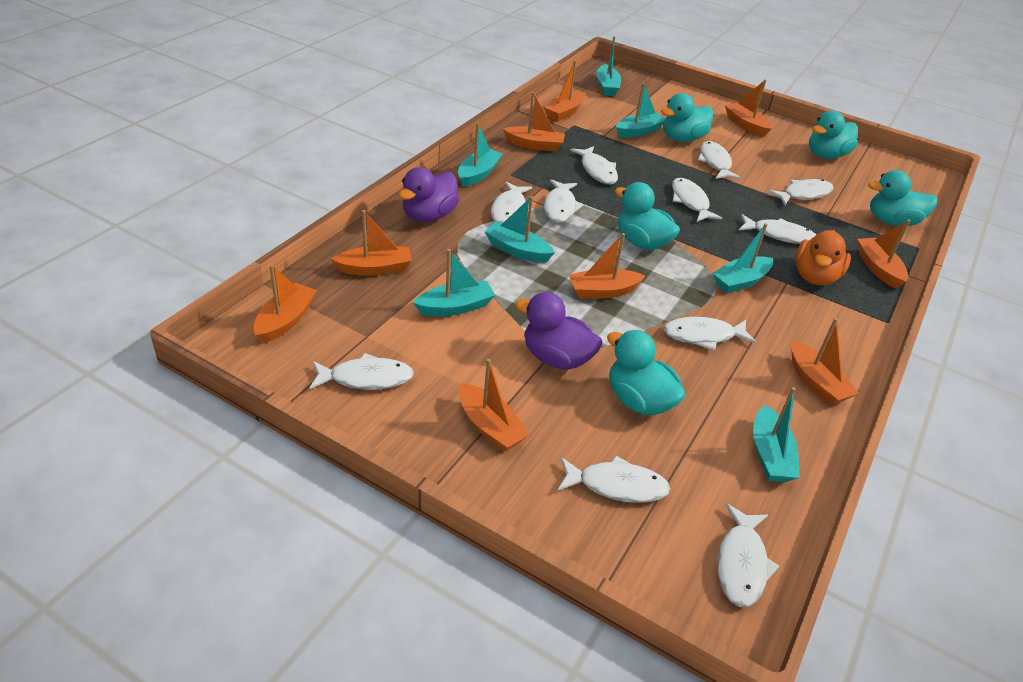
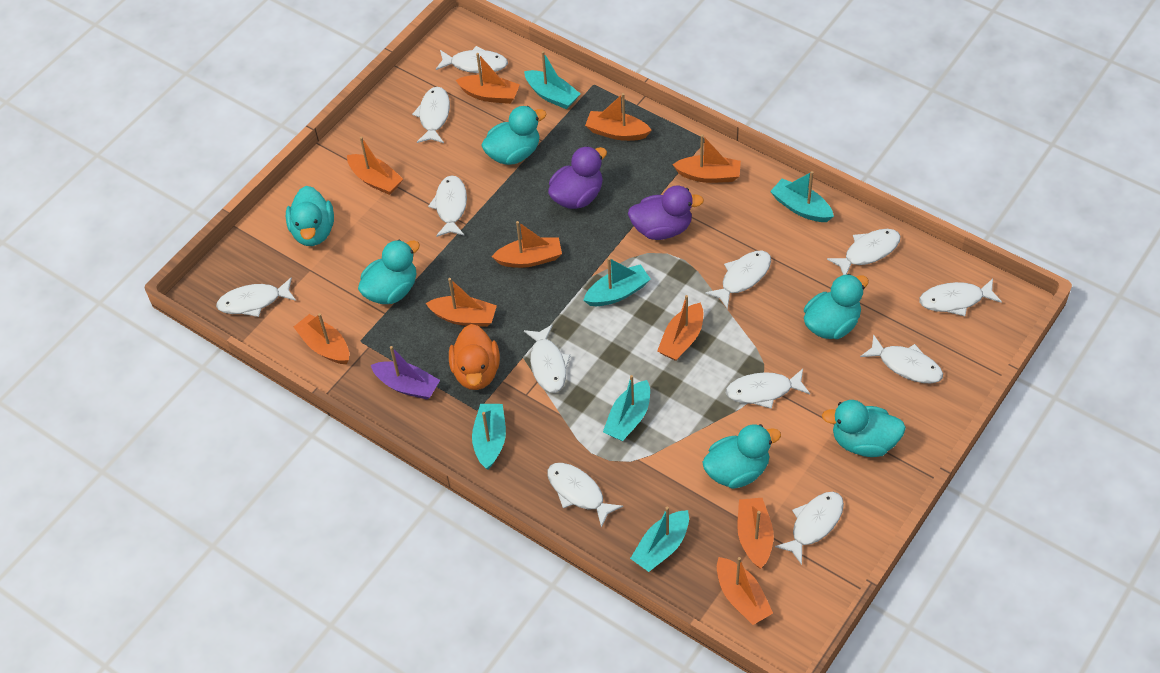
orange boat: 9 -> 10
purple boat: 0 -> 1
turquoise boat: 7 -> 6
turquoise duck: 5 -> 6
white fish: 11 -> 12

